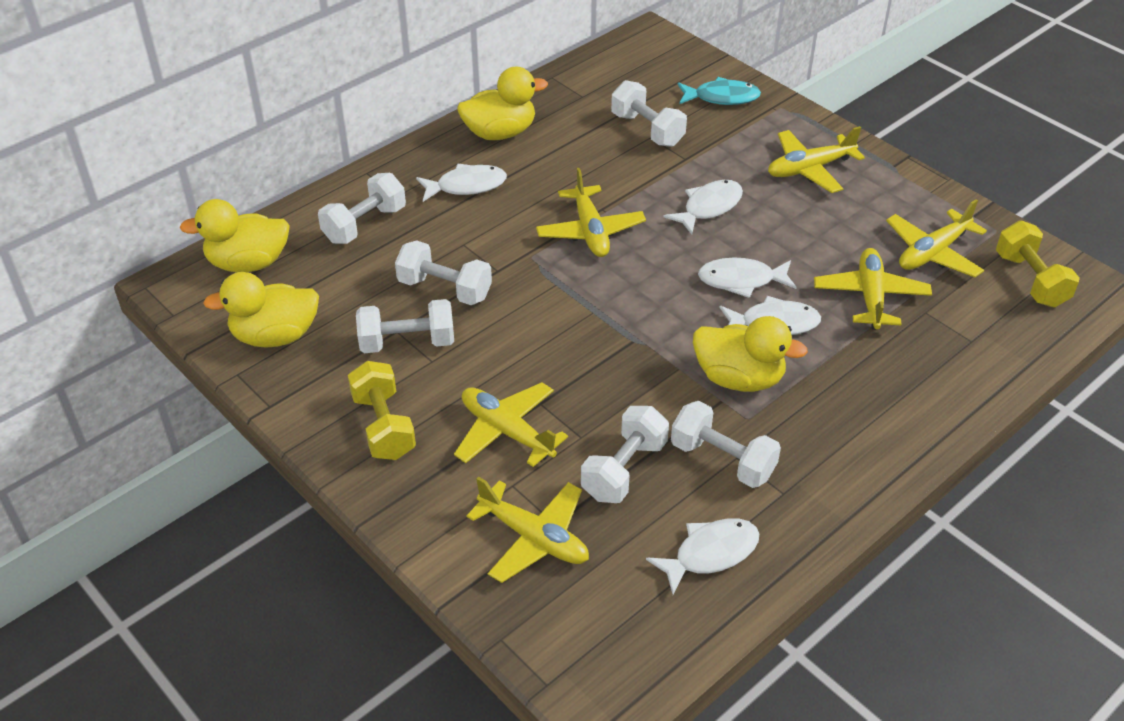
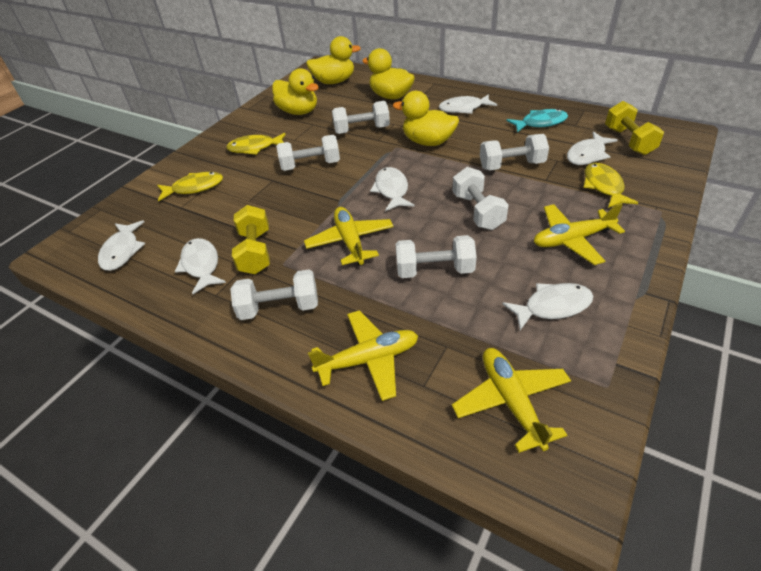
white fish: 5 -> 6
yellow fish: 0 -> 3
yellow plane: 6 -> 4

